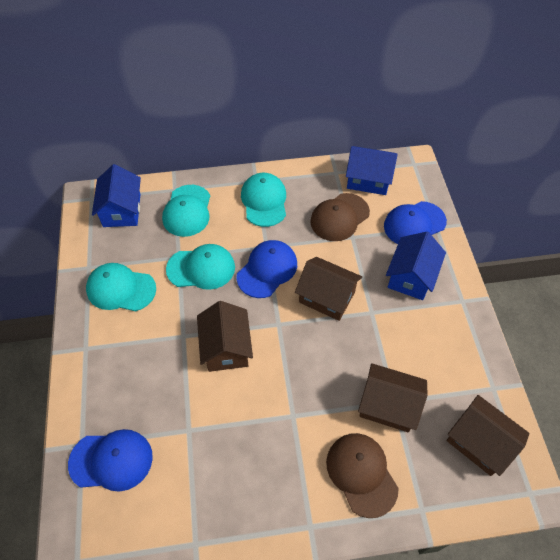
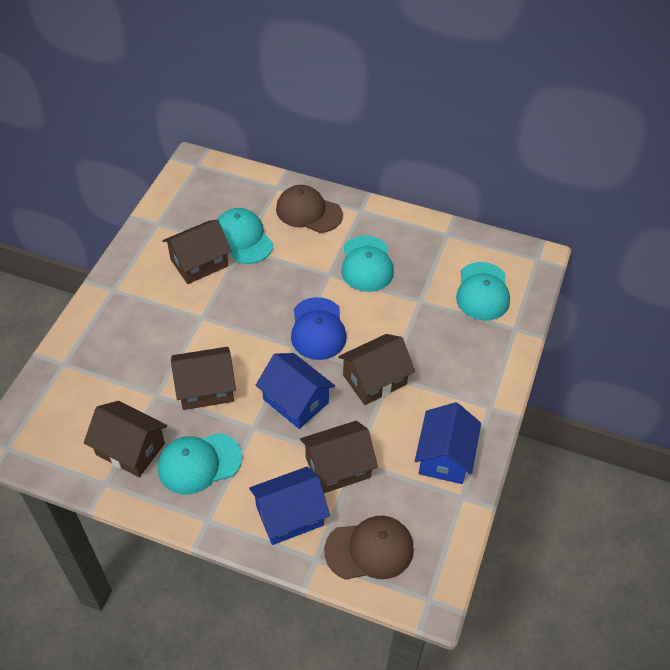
blue cap: 3 -> 1
brown house: 4 -> 5

